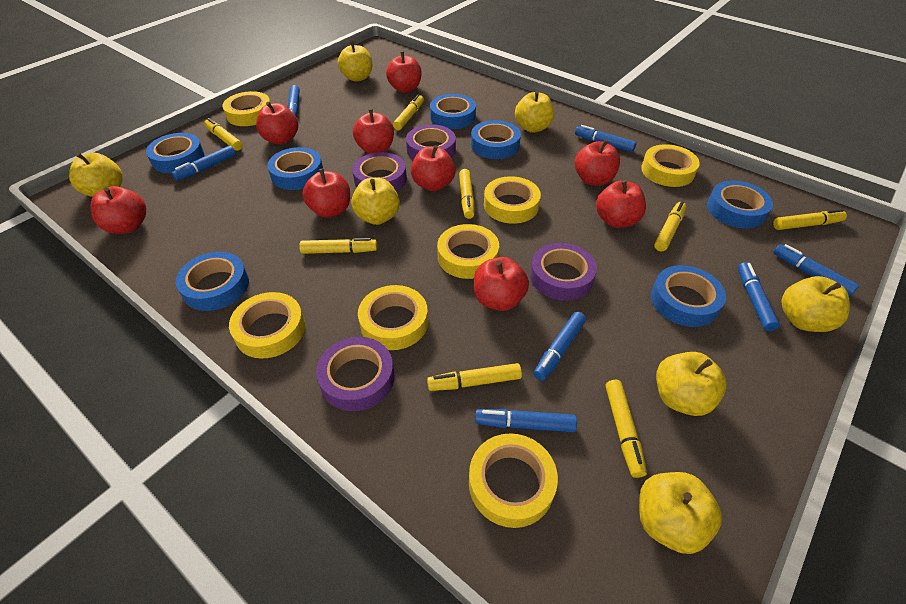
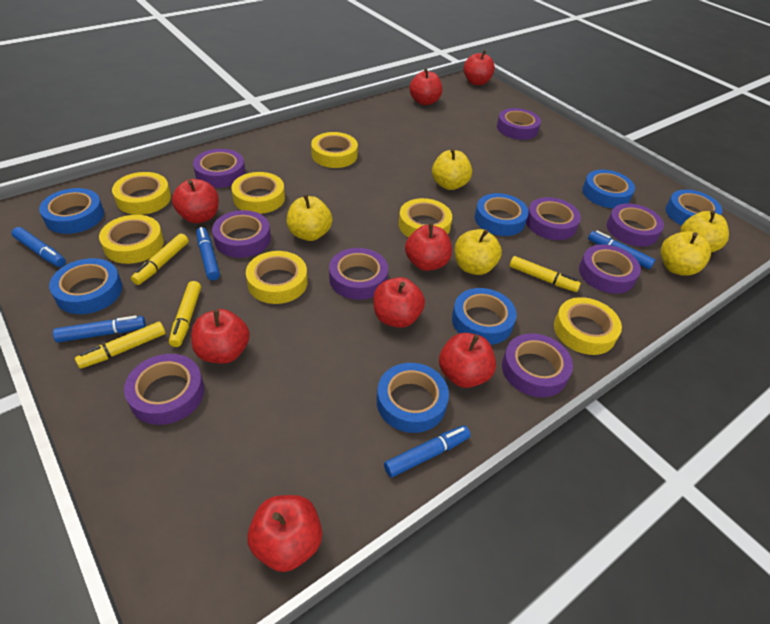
blue marker: 7 -> 5
purple tape: 4 -> 9
red apple: 9 -> 8
yellow apple: 7 -> 5
yellow marker: 8 -> 4

